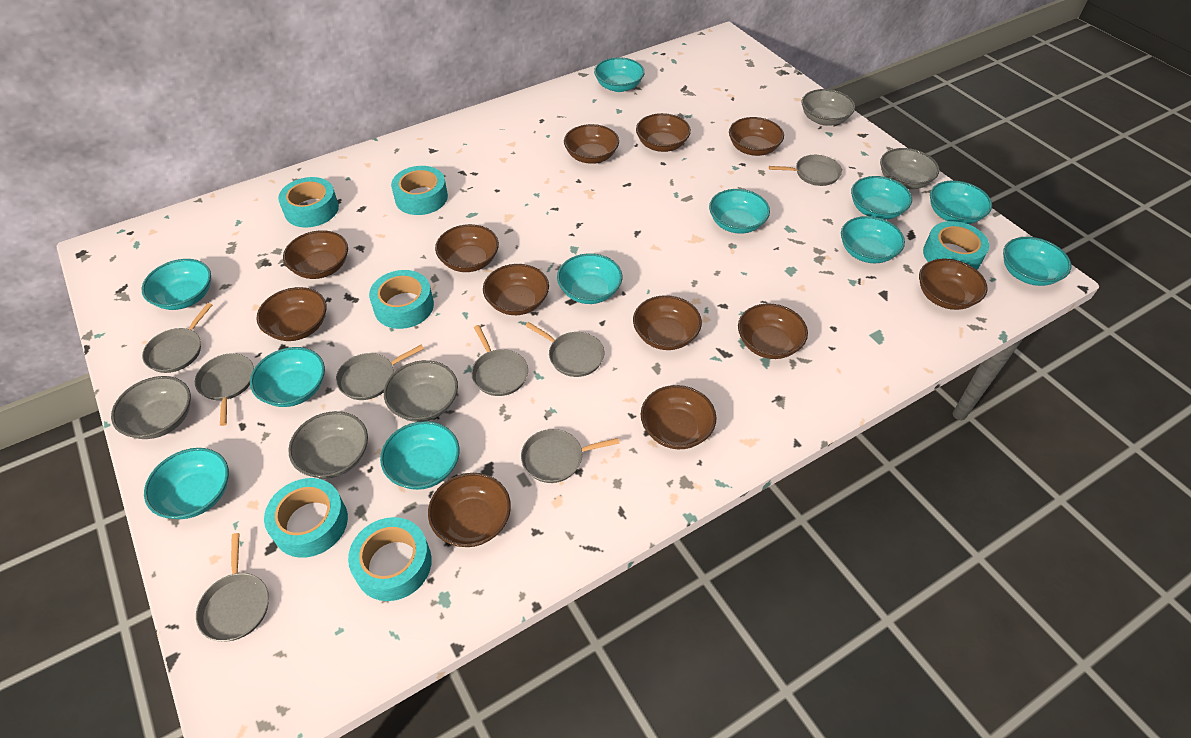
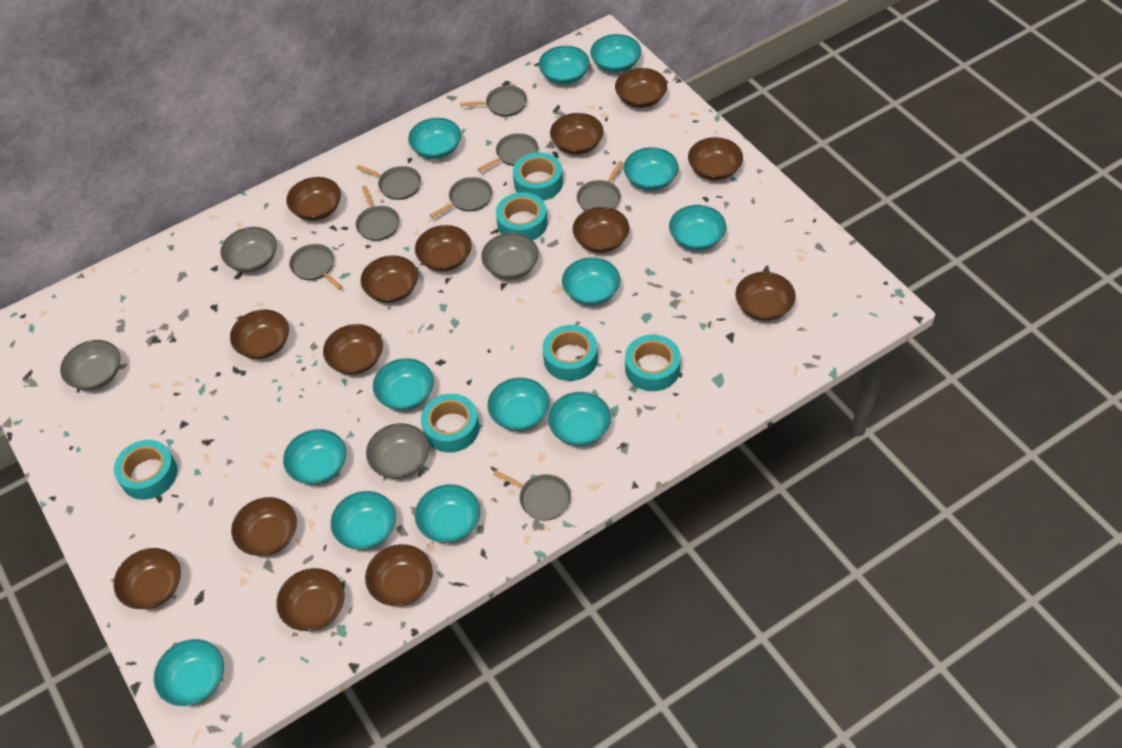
brown bowl: 12 -> 14
grey bowl: 5 -> 4
turquoise bowl: 11 -> 13

